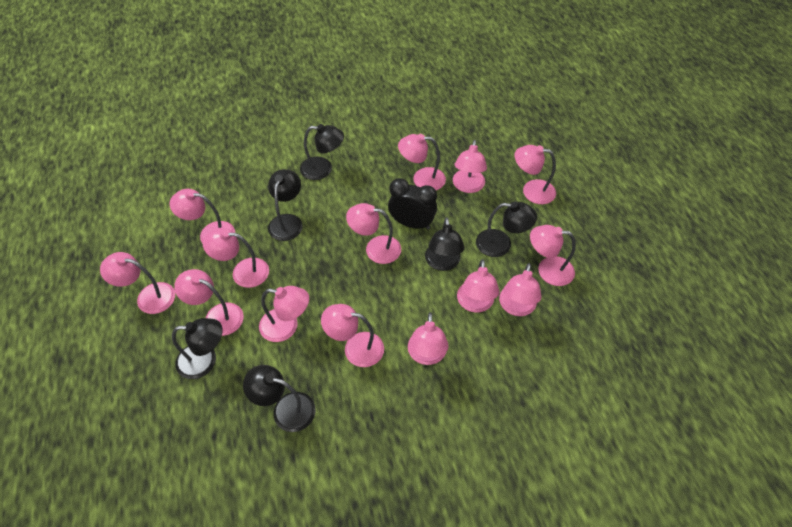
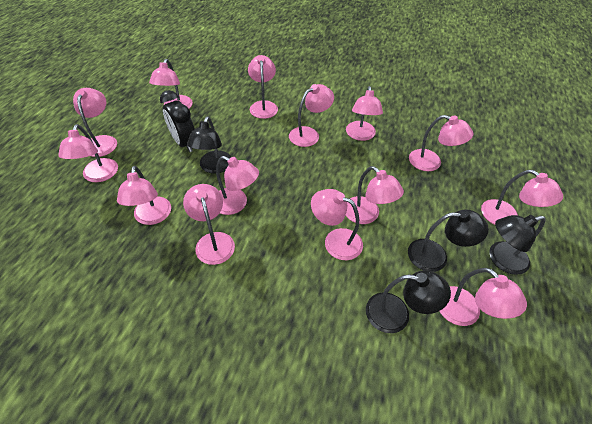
black lamp: 6 -> 4

